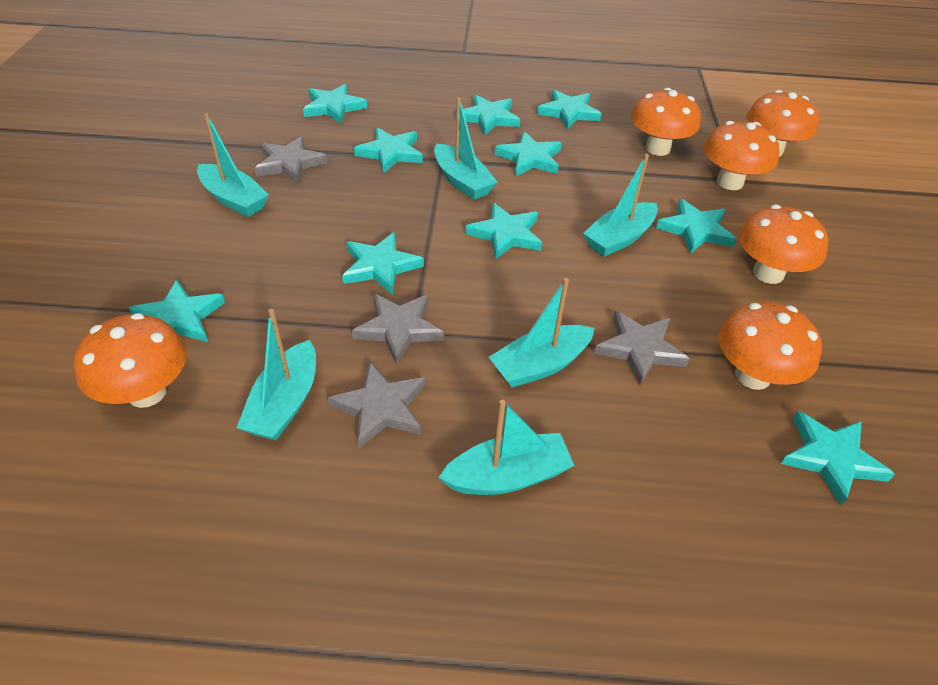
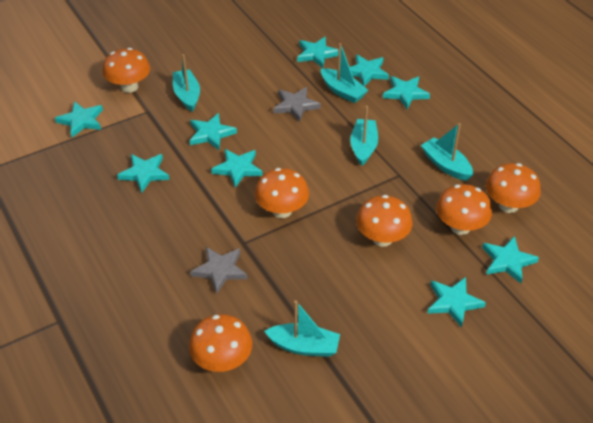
grey star: 4 -> 2
turquoise boat: 6 -> 5
turquoise star: 10 -> 9

